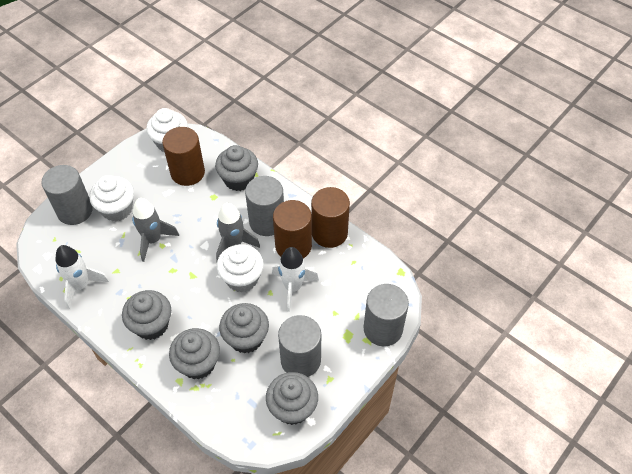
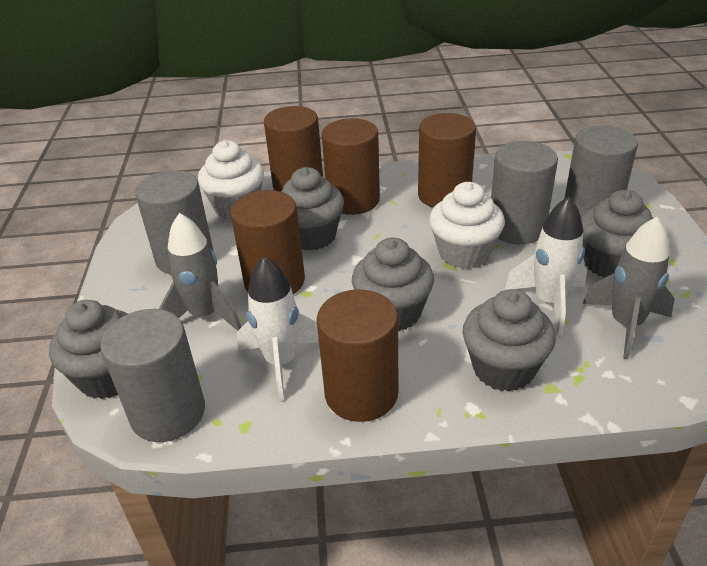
brown cylinder: 3 -> 5
white cupcake: 3 -> 2

